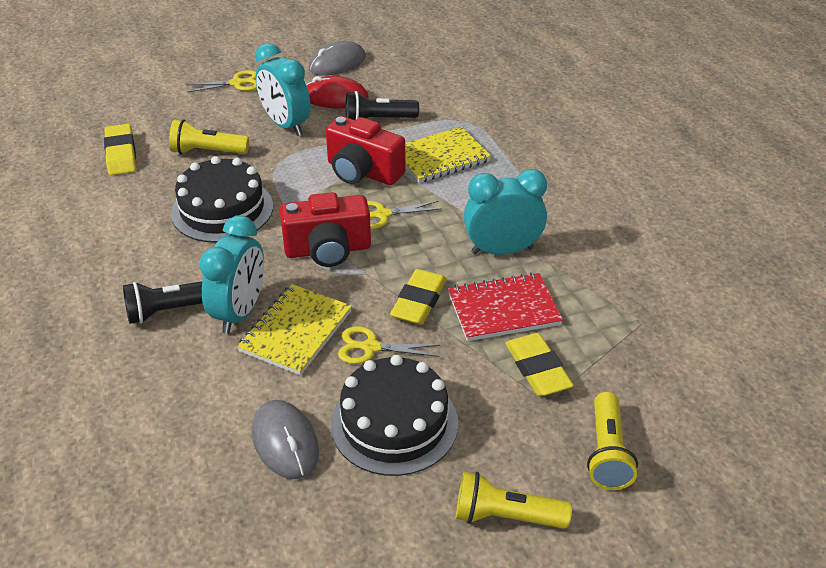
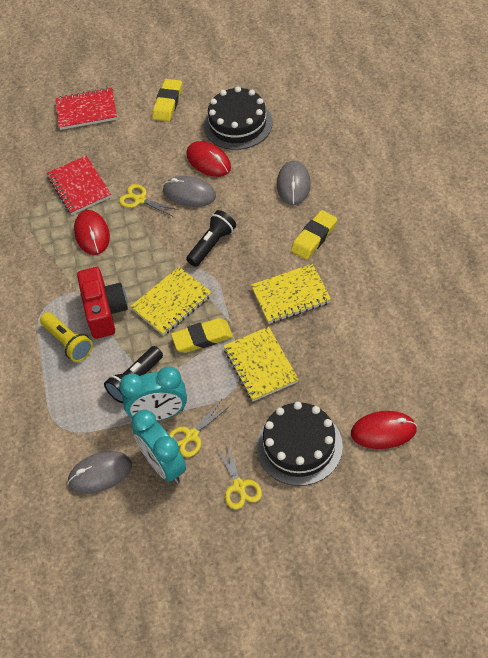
grey mouse: 2 -> 3
red camera: 2 -> 1
red mouse: 1 -> 3
red notebook: 1 -> 2
turquoise clock: 3 -> 2
yellow flashlight: 3 -> 1
yellow notebook: 2 -> 3

